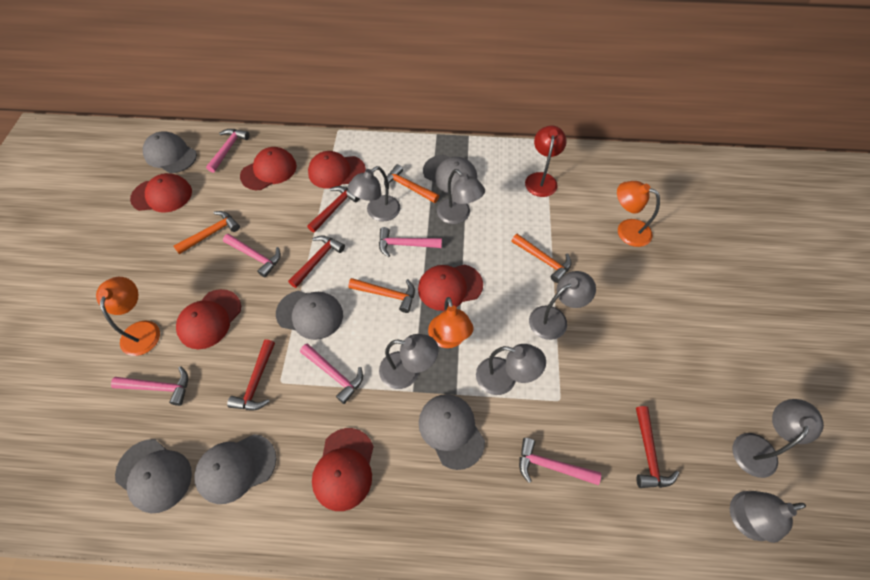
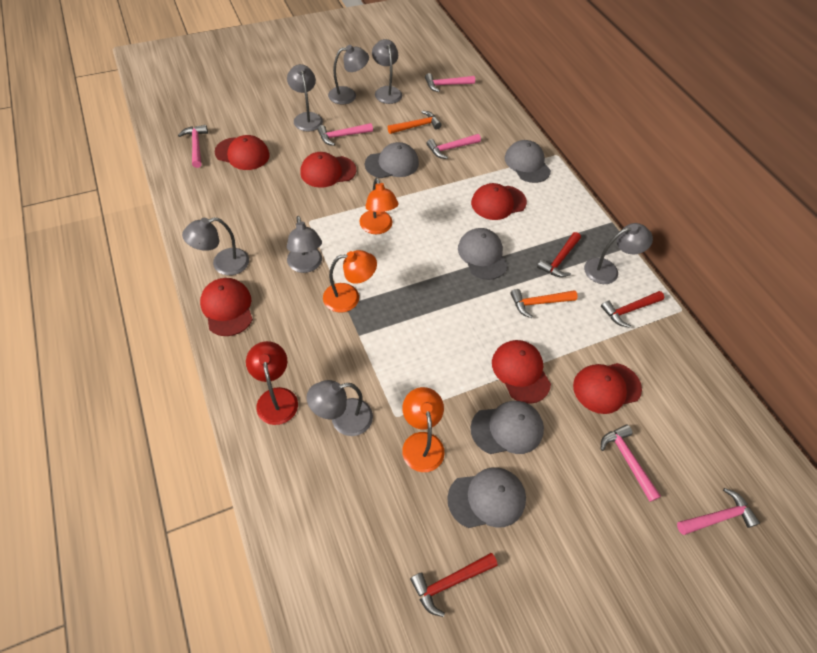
grey cap: 6 -> 5
orange hammer: 4 -> 2
red hammer: 4 -> 3

